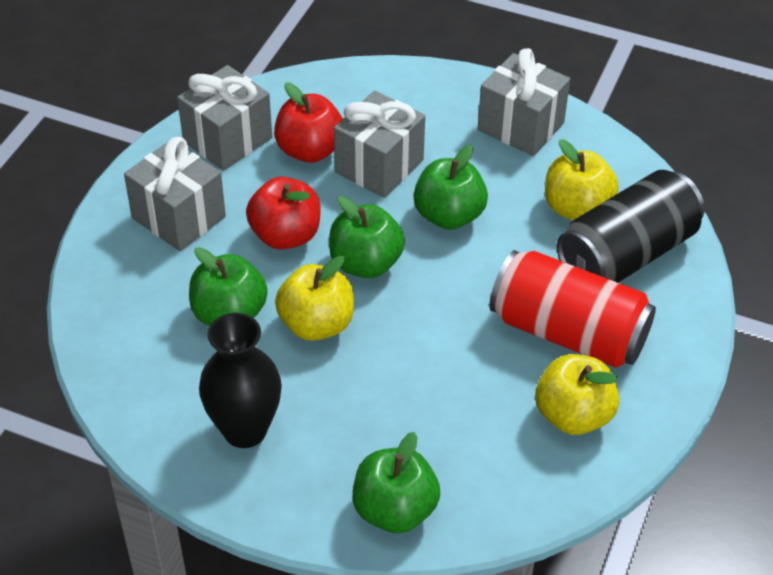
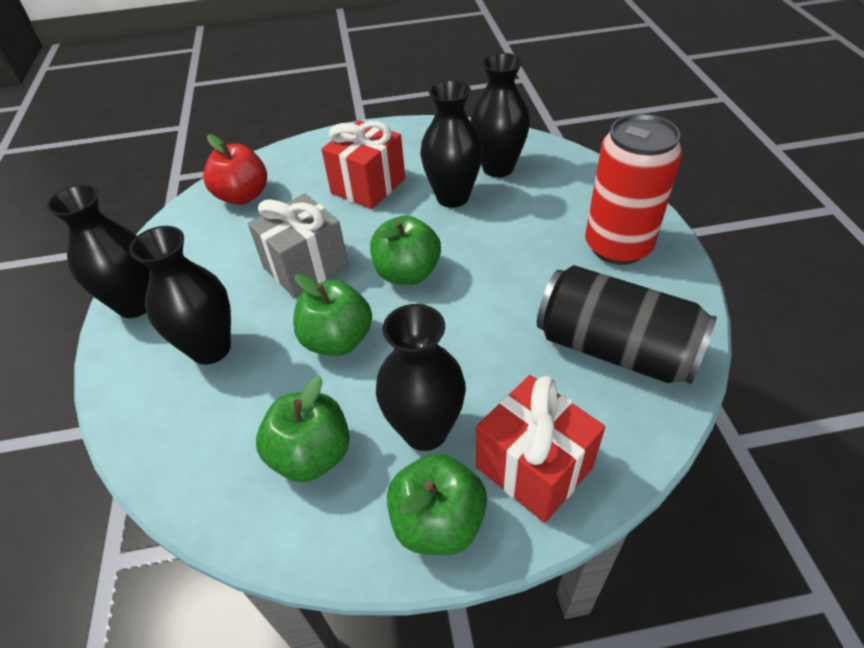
black vase: 1 -> 5
grey gift: 4 -> 1
red apple: 2 -> 1
red gift: 0 -> 2
yellow apple: 3 -> 0

